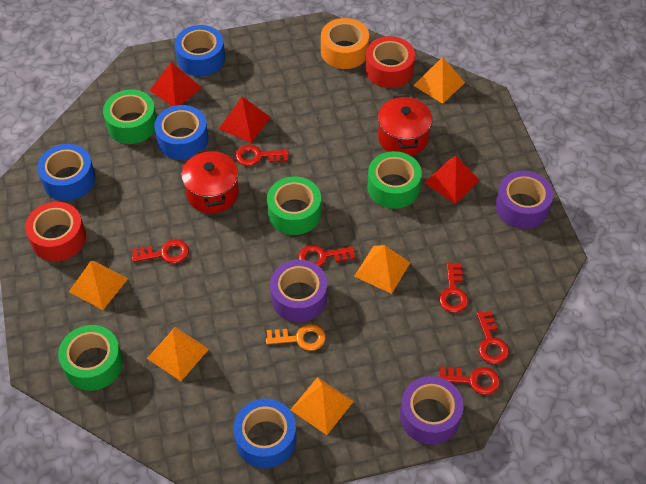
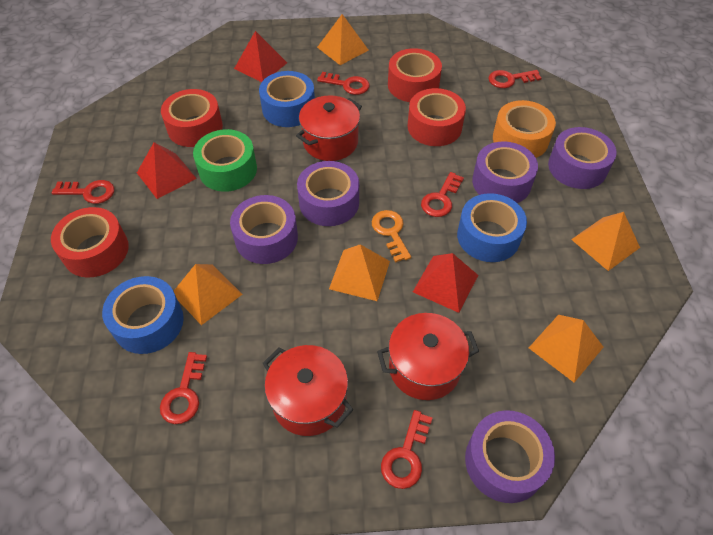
blue tape: 4 -> 3
green tape: 4 -> 1
purple tape: 3 -> 5
red pot: 2 -> 3
red tape: 2 -> 4

